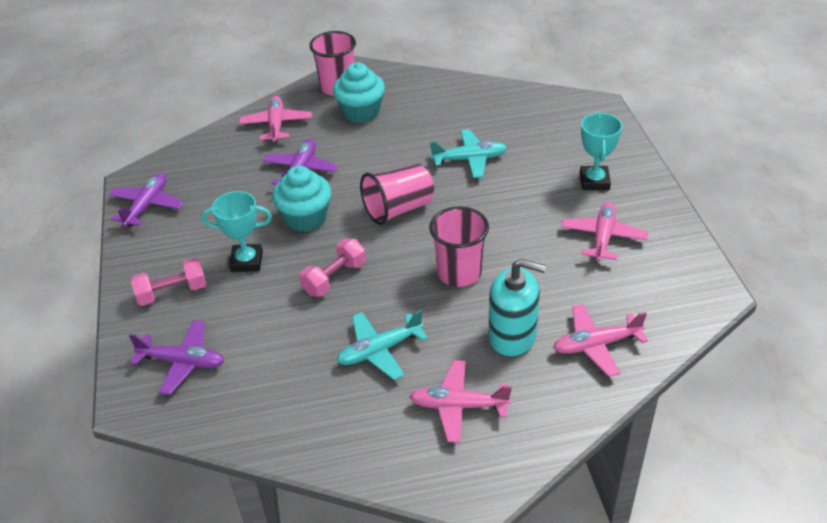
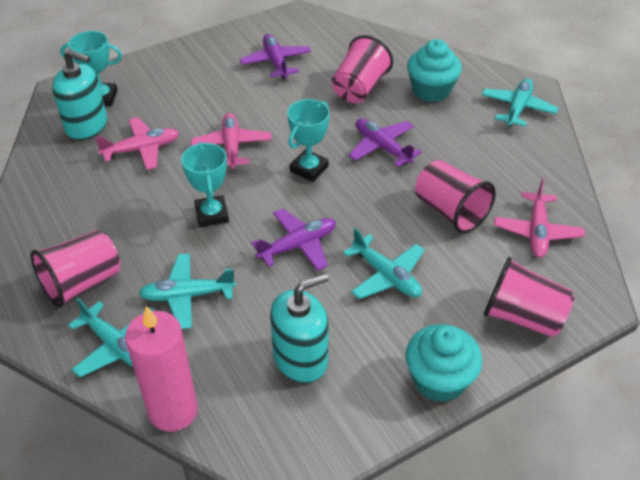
pink candle: 0 -> 1
pink cup: 3 -> 4
pink dumbbell: 2 -> 0
pink plane: 4 -> 3
turquoise plane: 2 -> 4
turquoise soap dispenser: 1 -> 2
turquoise trophy: 2 -> 3

